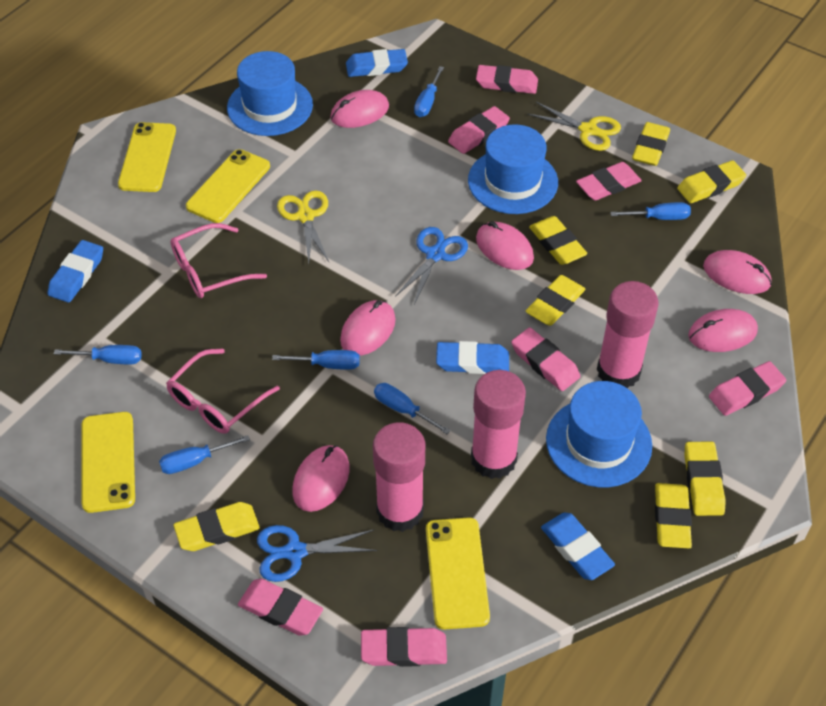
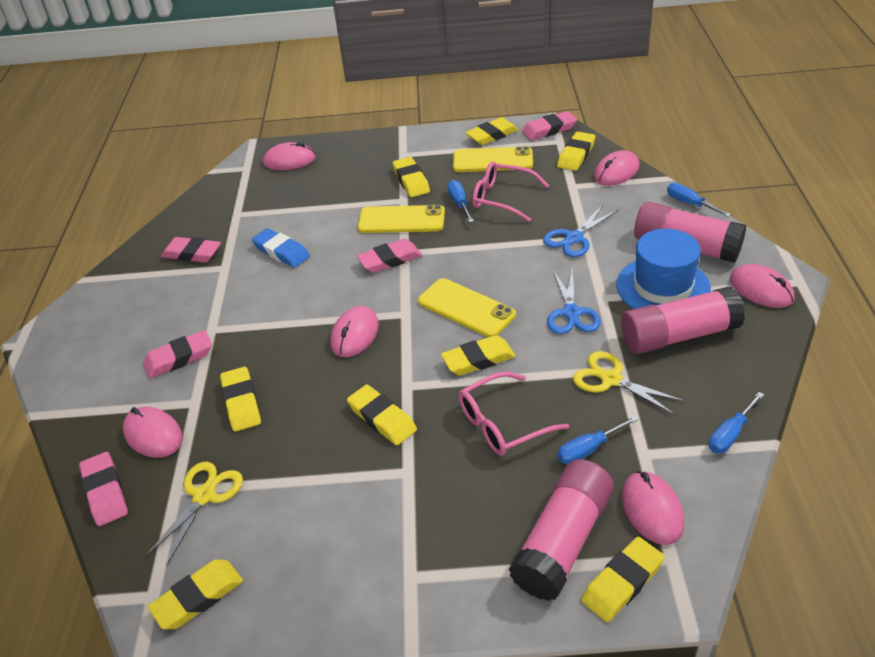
blue eraser: 4 -> 1
blue hat: 3 -> 1
blue screwdriver: 6 -> 4
pink eraser: 7 -> 5
yellow eraser: 7 -> 8
yellow phone: 4 -> 3

